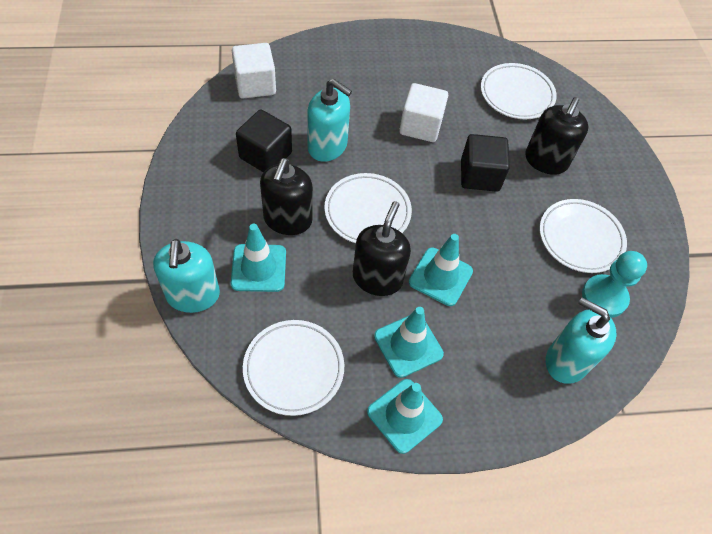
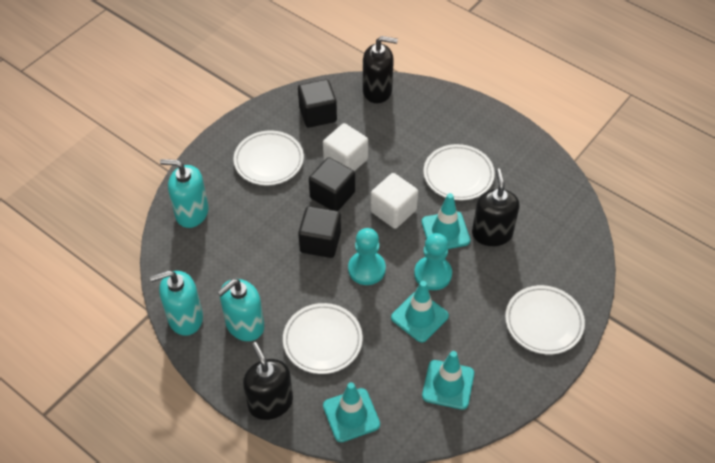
black cube: 2 -> 3
turquoise pawn: 1 -> 2

